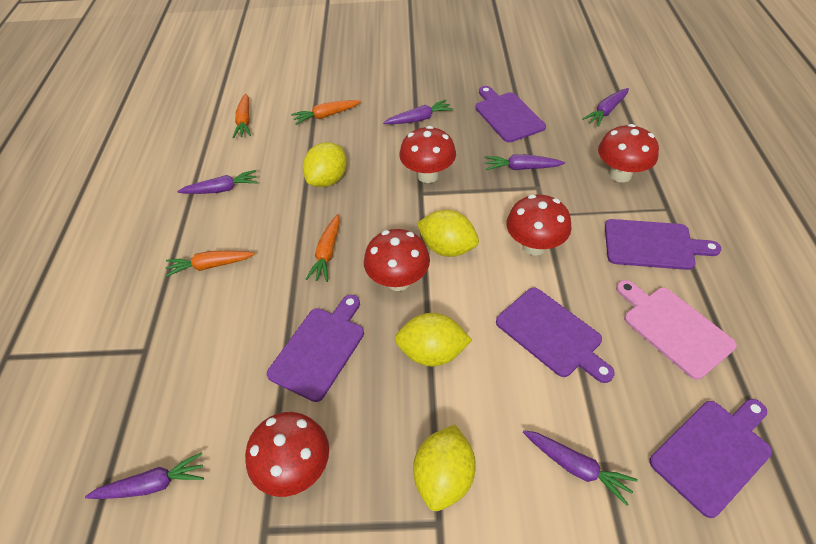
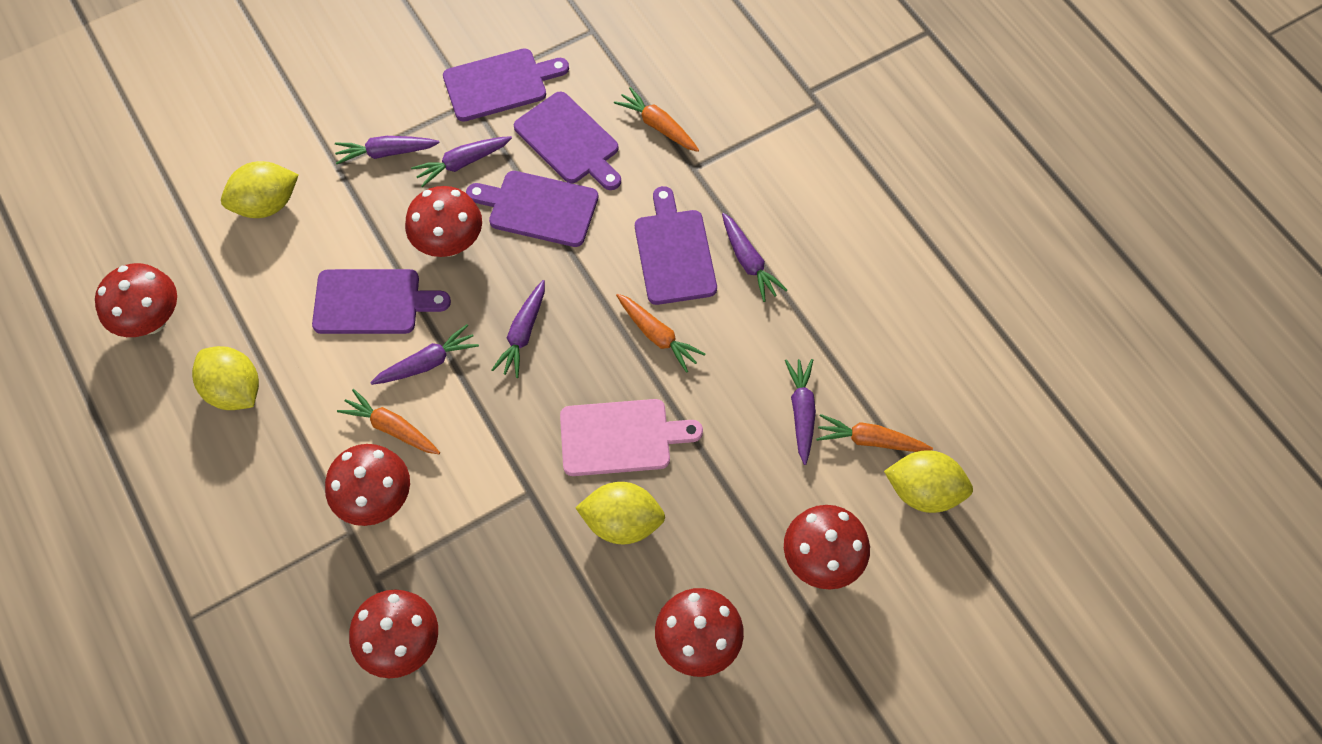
red mushroom: 5 -> 6

